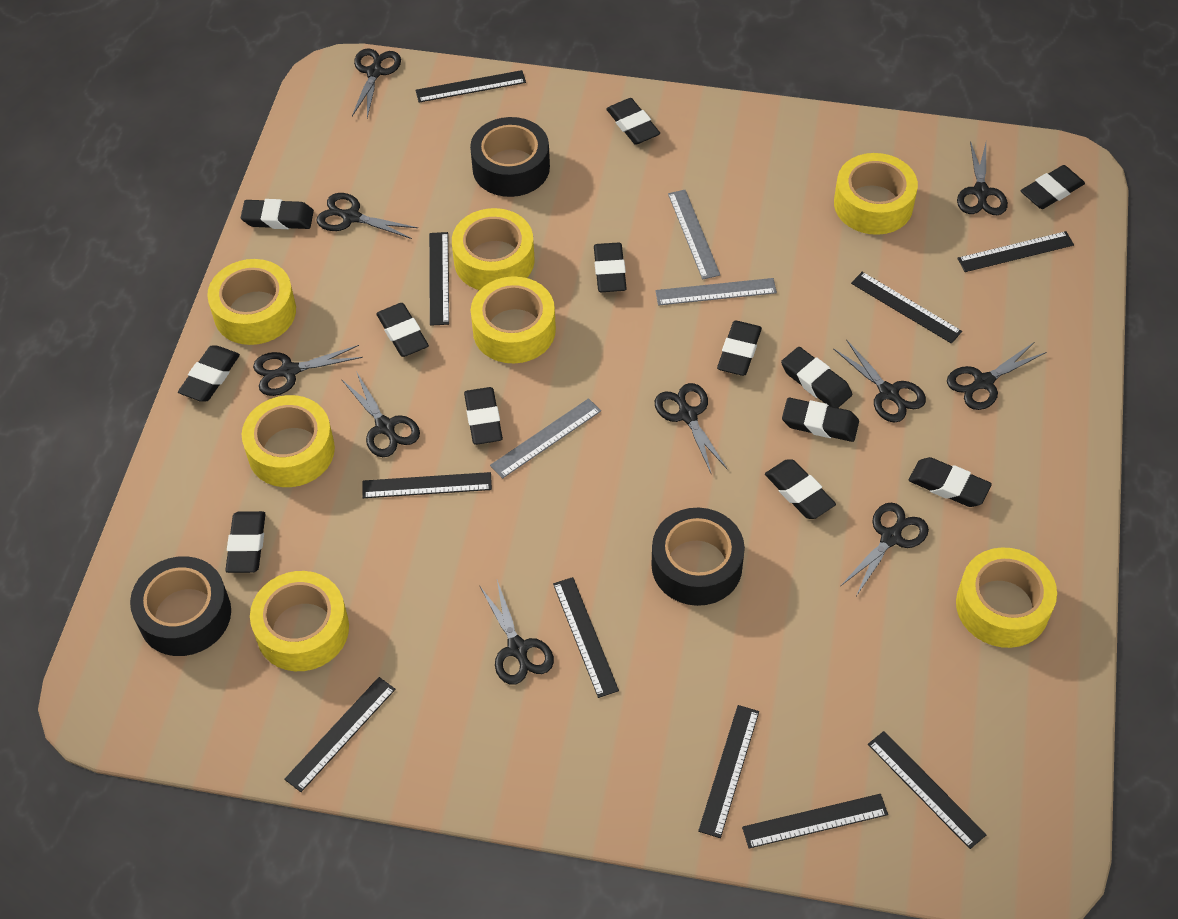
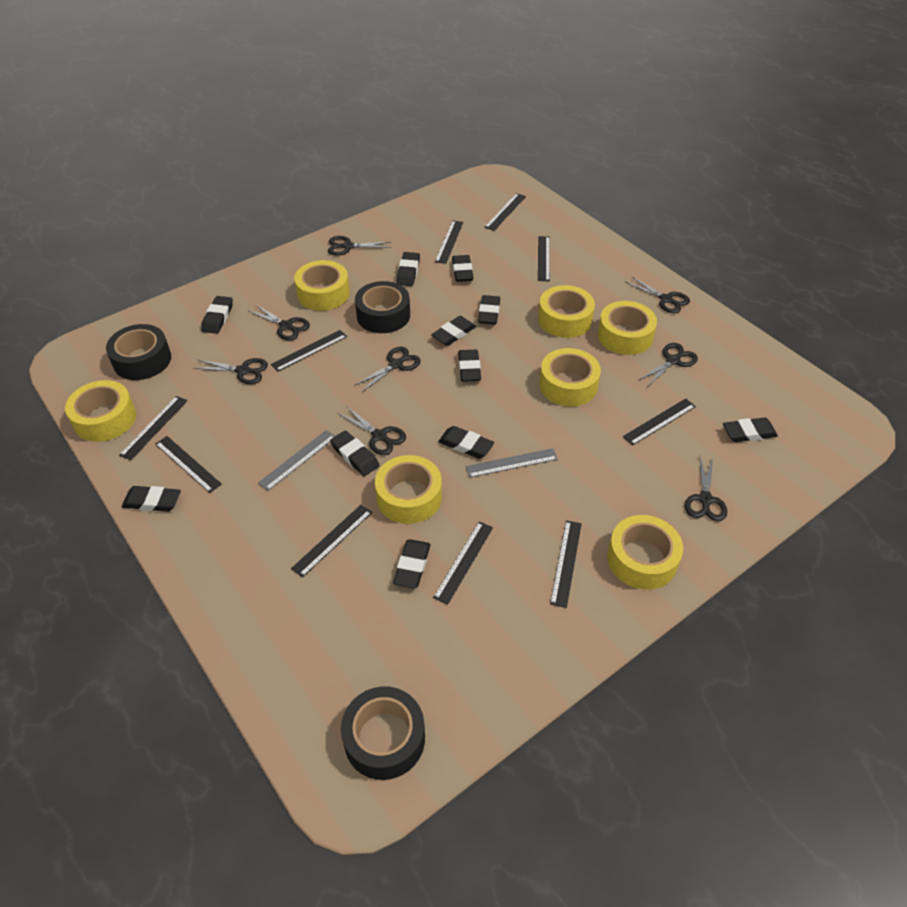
black eraser: 13 -> 11
black scissors: 10 -> 8
grey ruler: 3 -> 2

